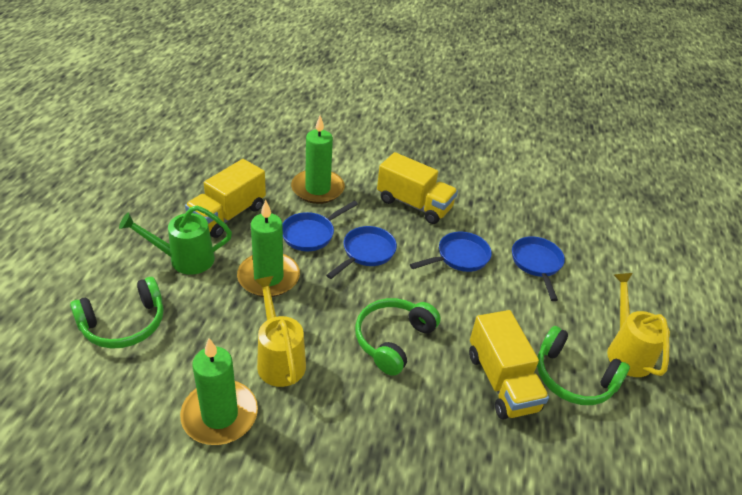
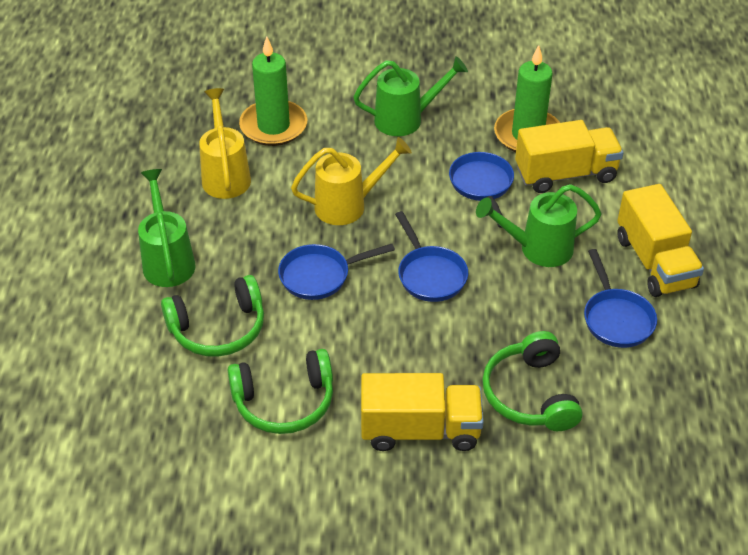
green candle: 3 -> 2
green watering can: 1 -> 3

